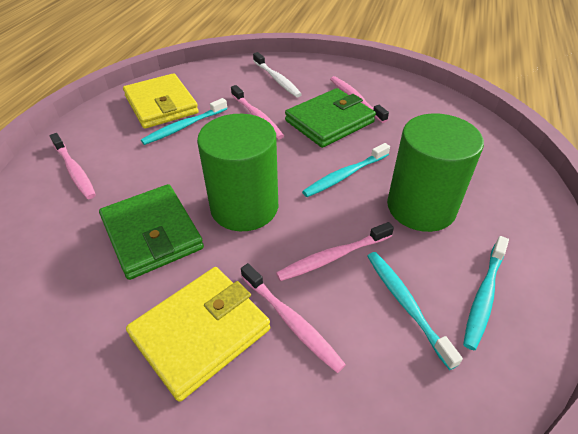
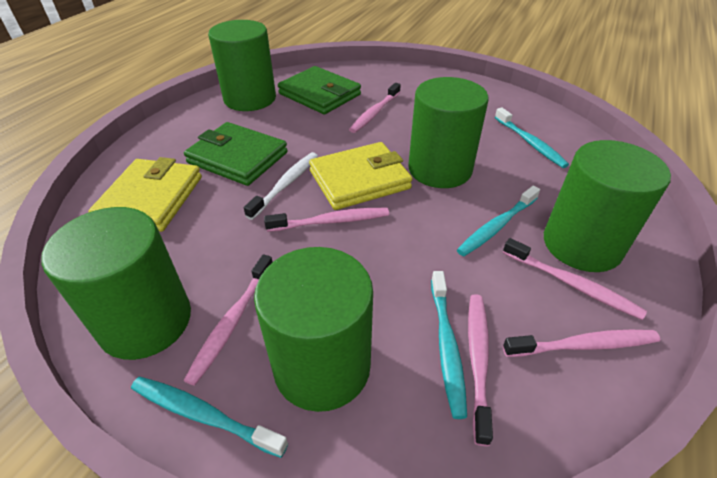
green cylinder: 2 -> 5
pink toothbrush: 5 -> 6

